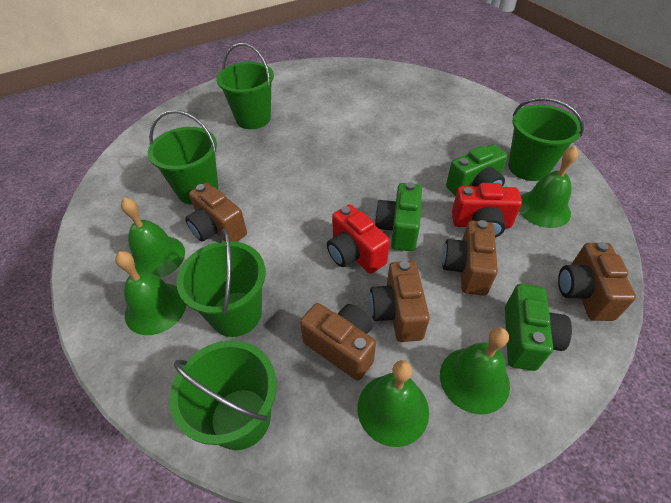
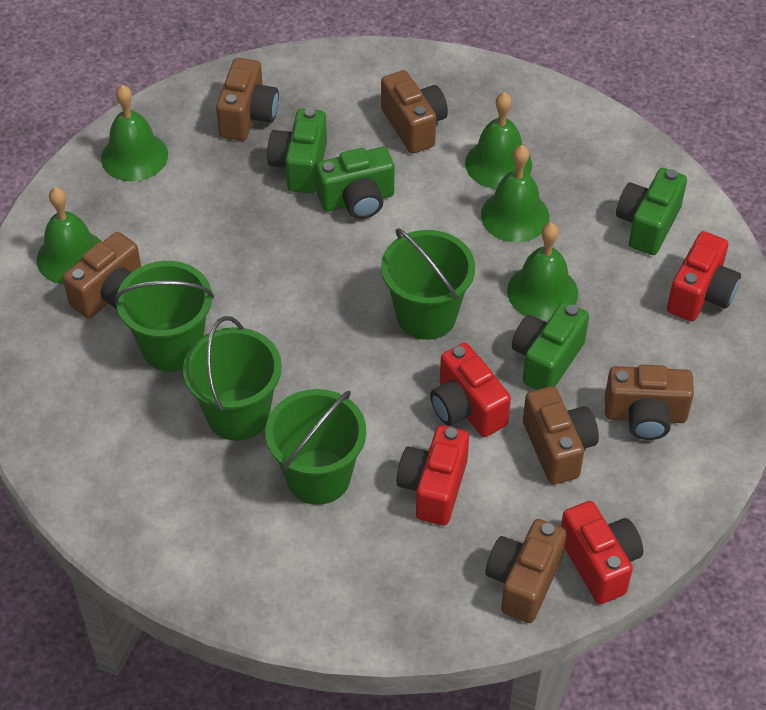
brown camera: 5 -> 6
green bucket: 5 -> 4
green camera: 3 -> 4
red camera: 2 -> 4

